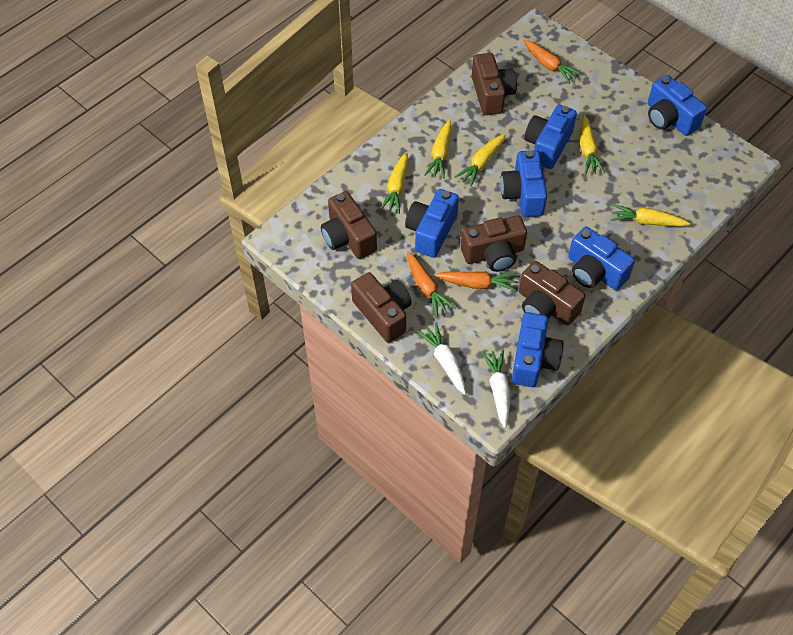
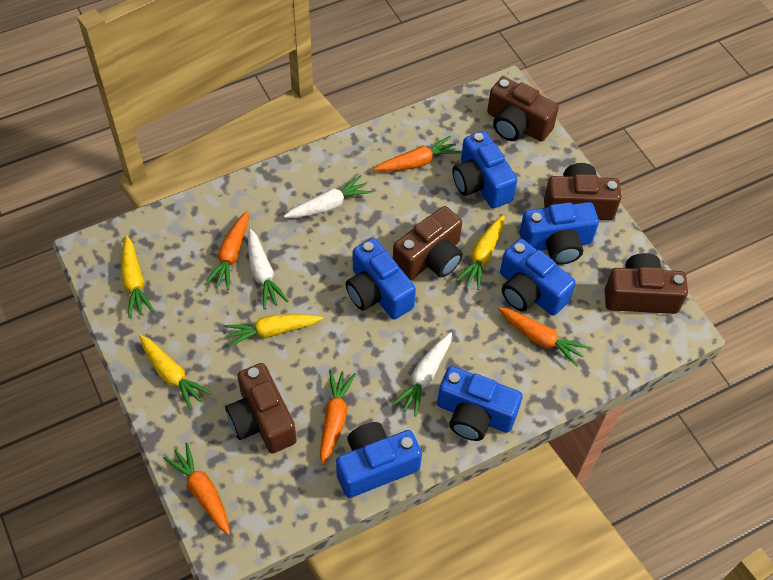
orange carrot: 3 -> 5
white carrot: 2 -> 3
yellow carrot: 5 -> 4

